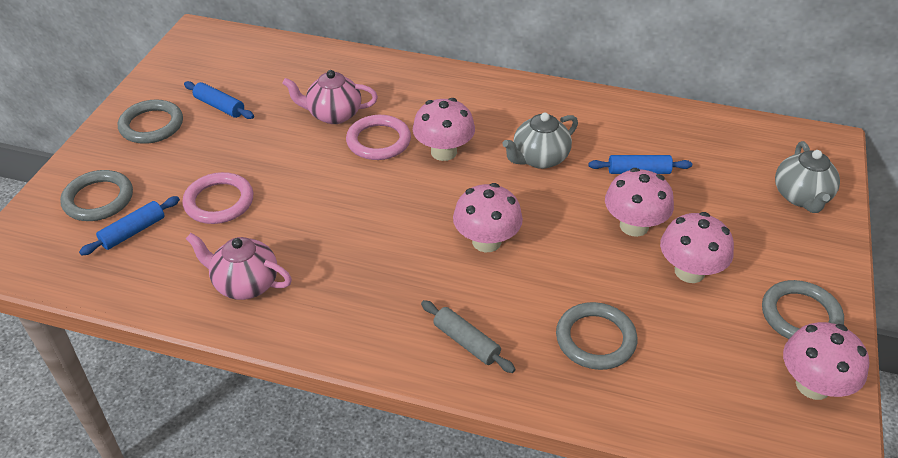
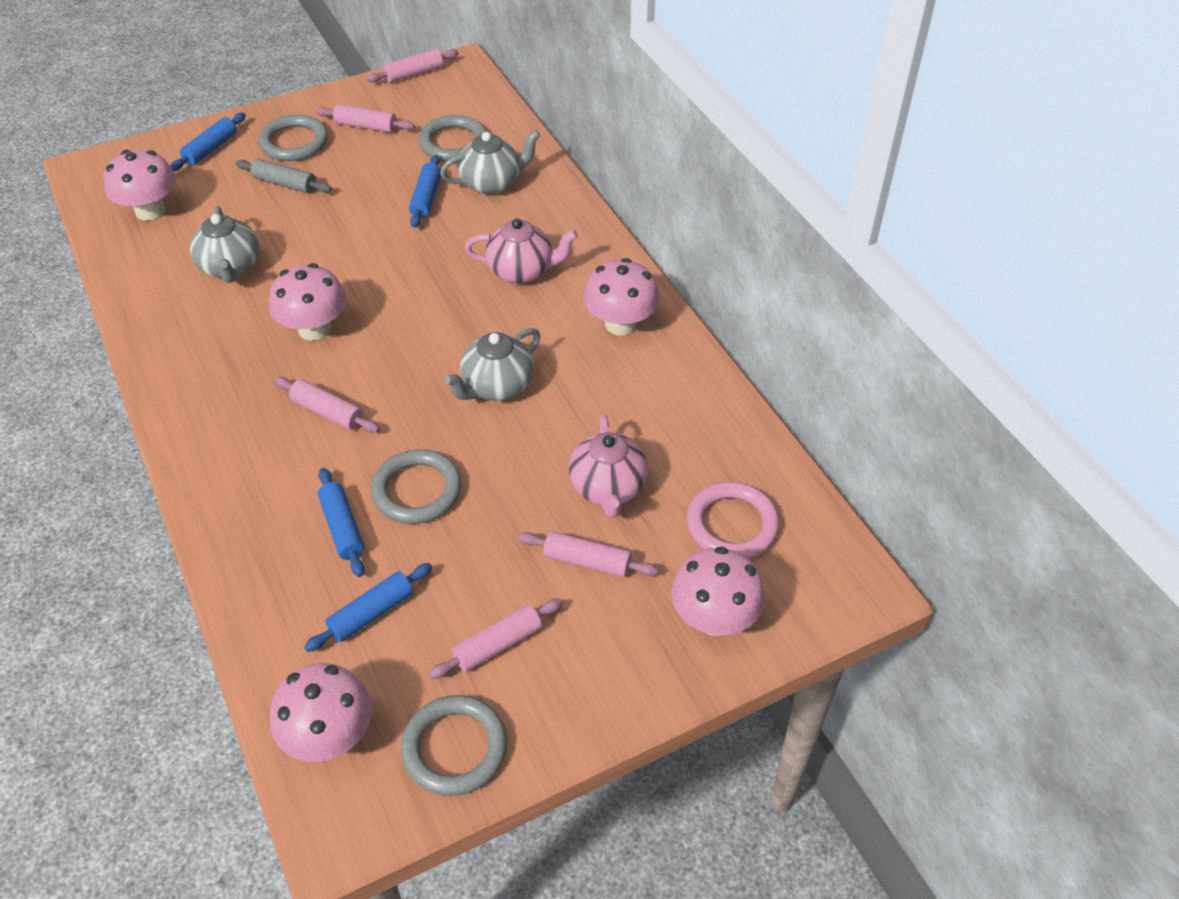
blue rolling pin: 3 -> 4
grey teapot: 2 -> 3
pink ring: 2 -> 1
pink rolling pin: 0 -> 5

